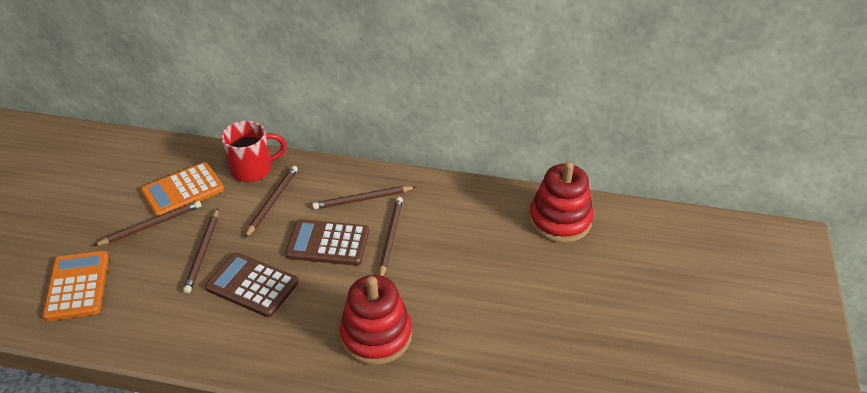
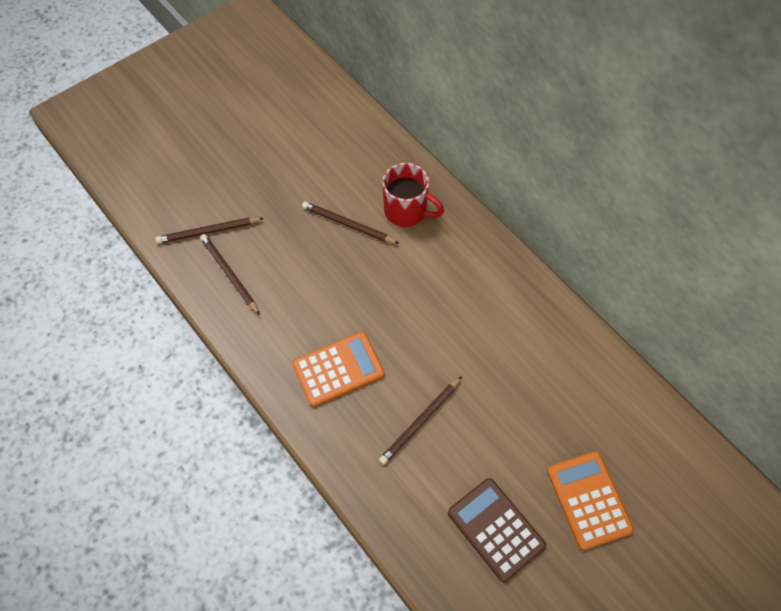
brown calculator: 2 -> 1
brown pencil: 5 -> 4
red stacking toy: 2 -> 0

